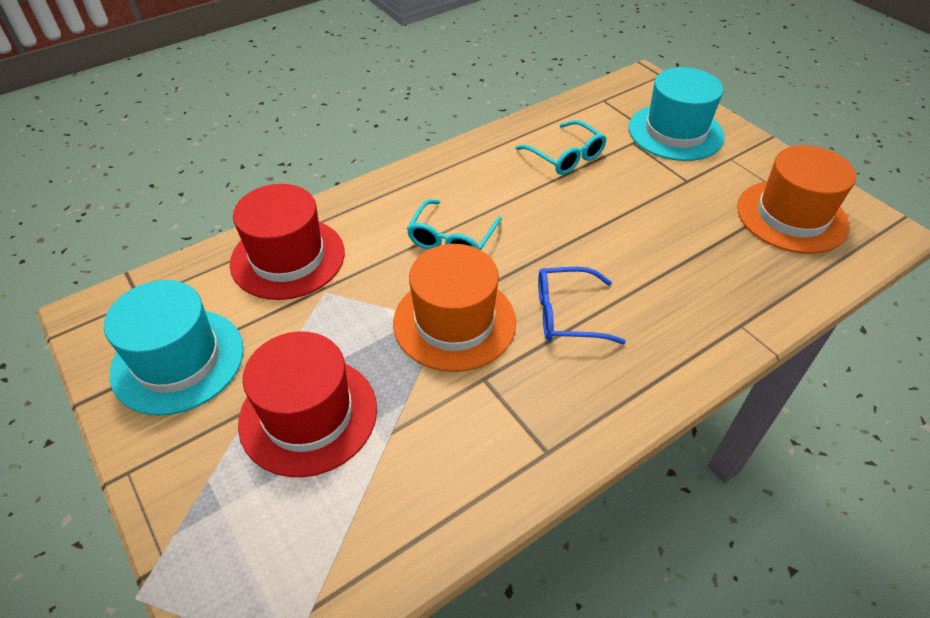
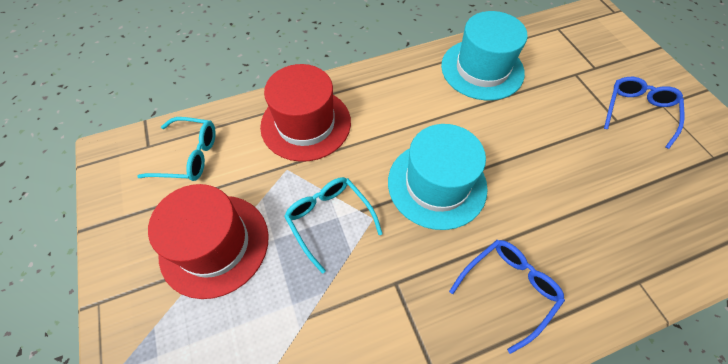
blue glasses: 1 -> 2
orange hat: 2 -> 0

